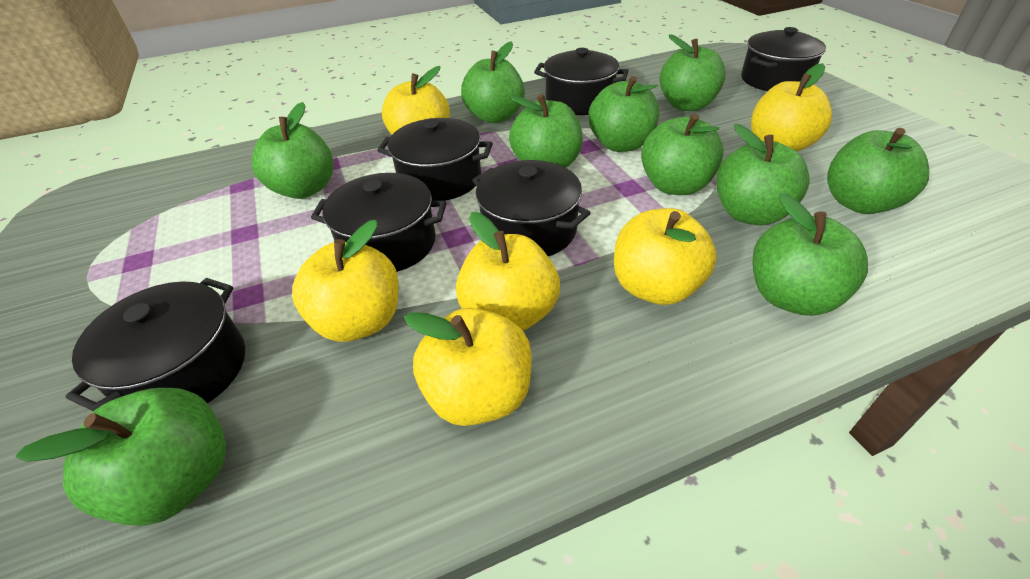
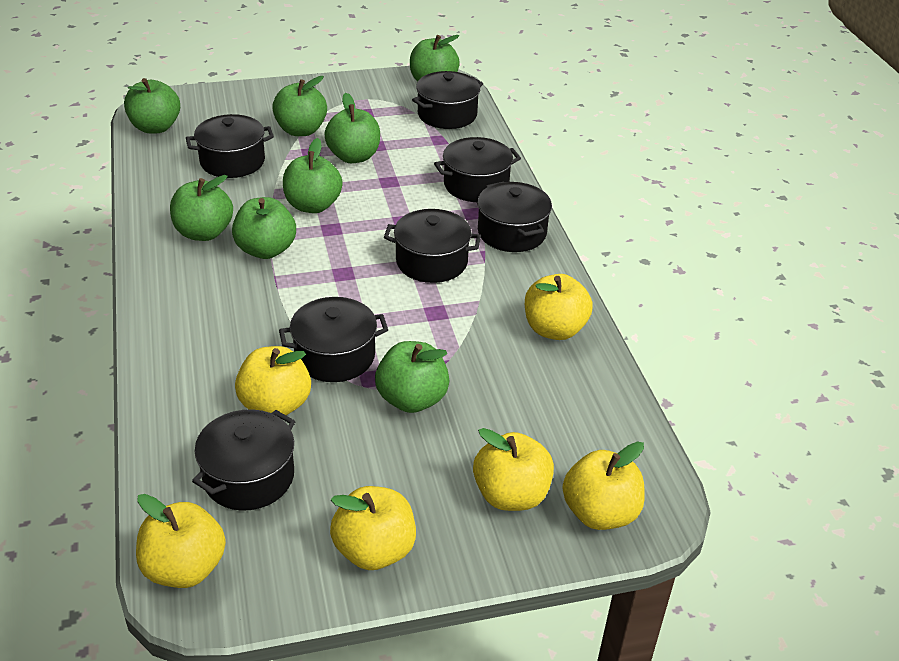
black pot: 6 -> 7
green apple: 10 -> 8

